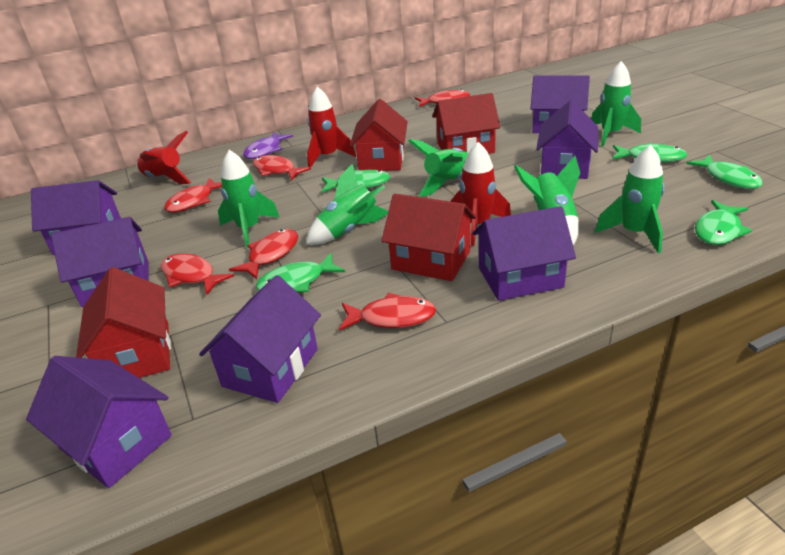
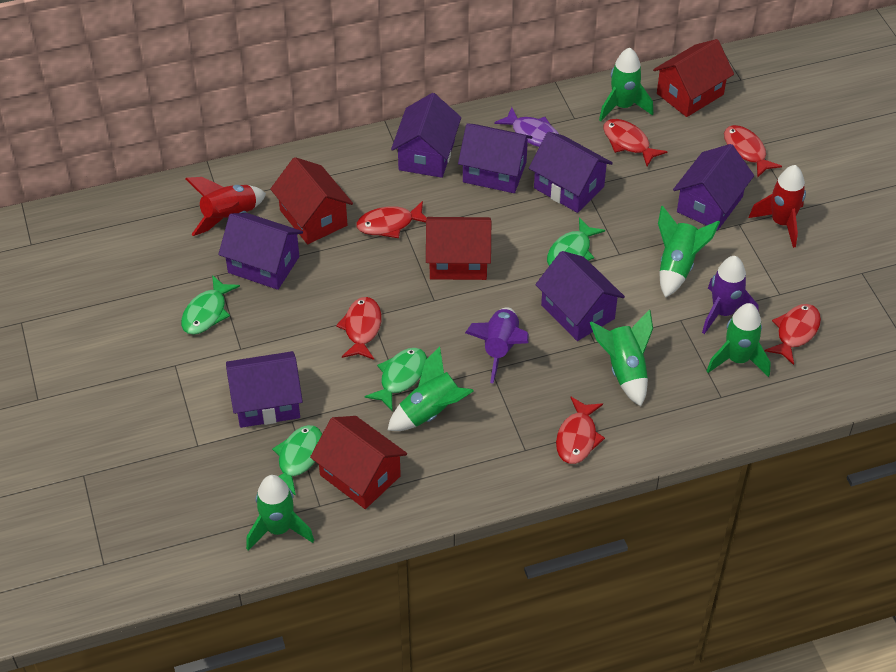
green fish: 5 -> 4
purple rocket: 0 -> 2
red rocket: 3 -> 2

